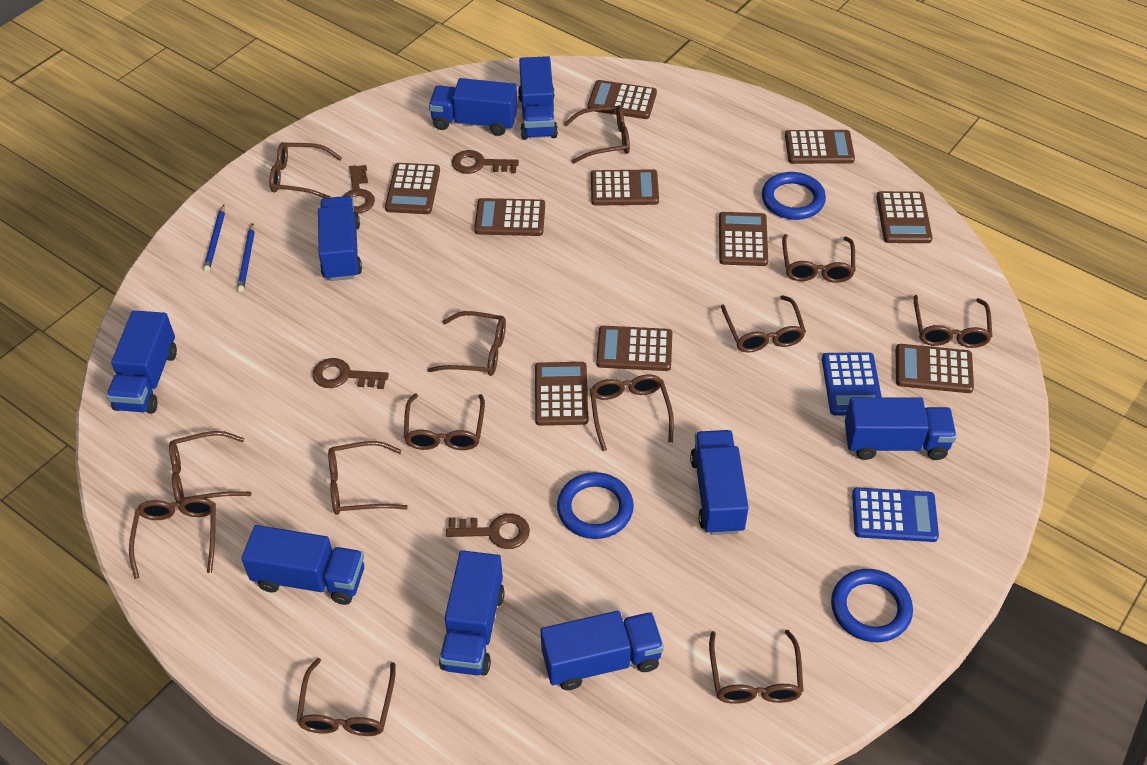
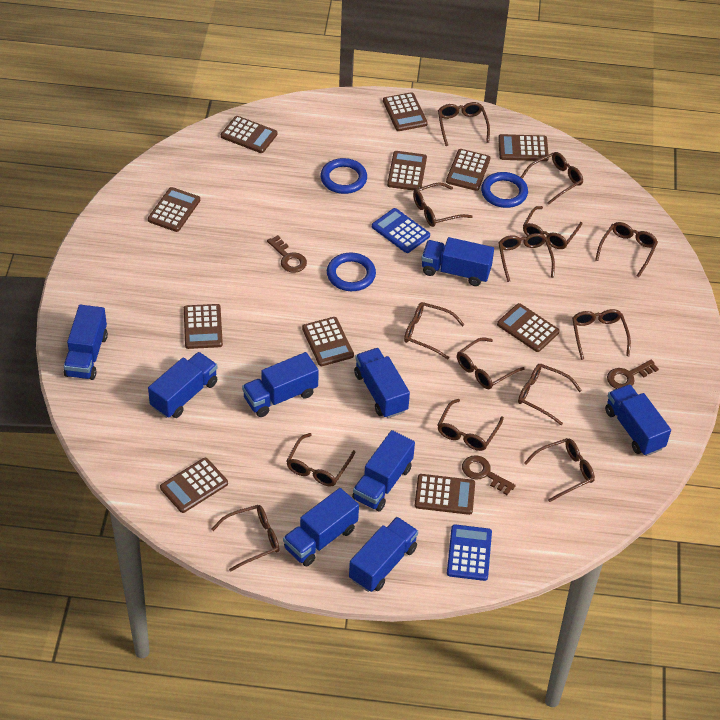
blue pencil: 2 -> 0
brown calculator: 10 -> 11
brown glasses: 13 -> 14
brown key: 4 -> 3

